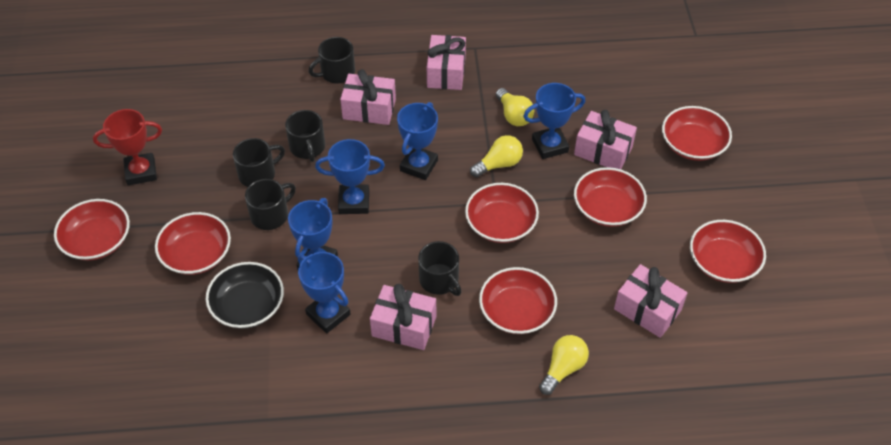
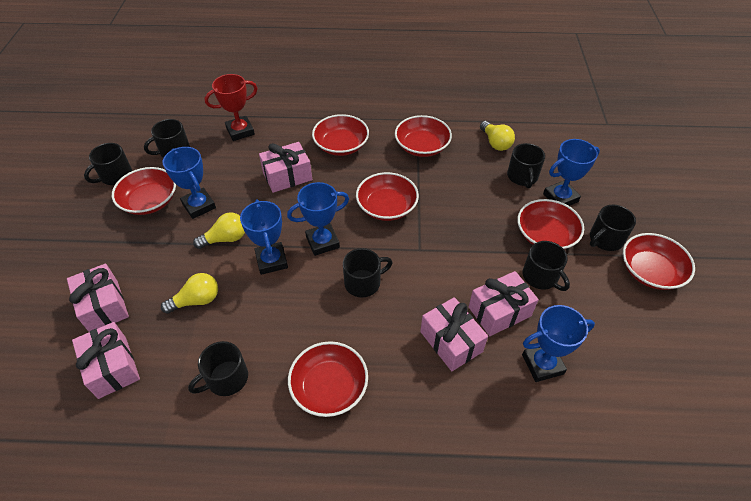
black bowl: 1 -> 0
black mug: 5 -> 7

